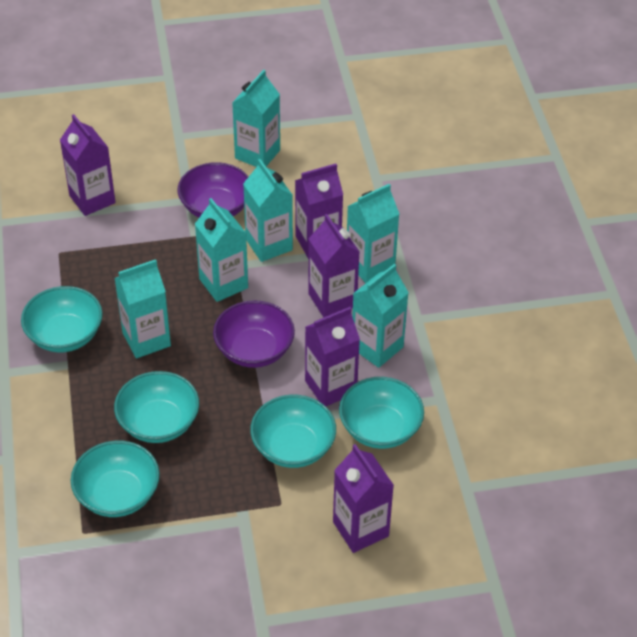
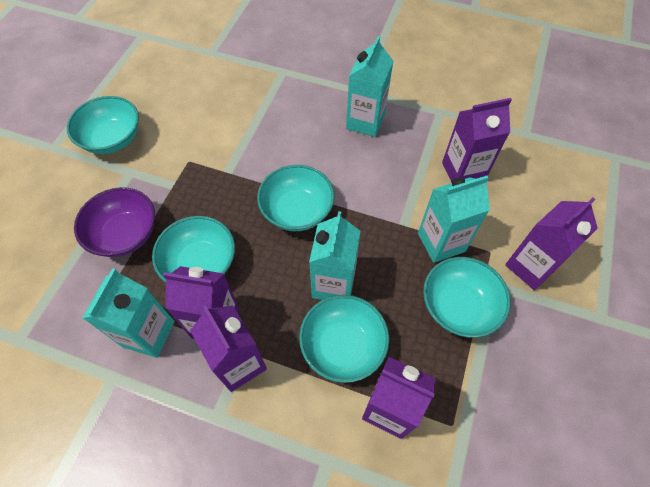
purple bowl: 2 -> 1
turquoise carton: 6 -> 4

